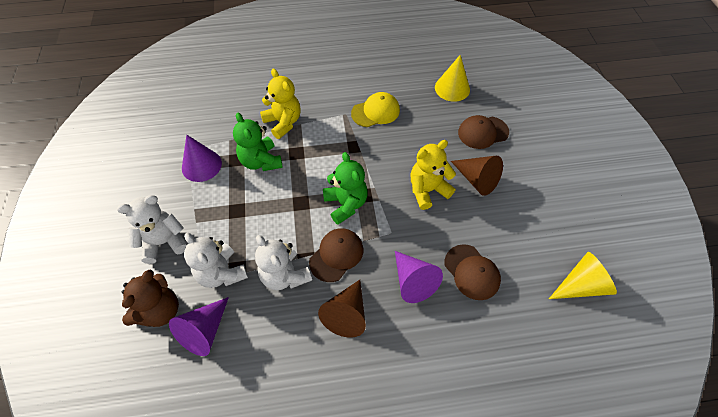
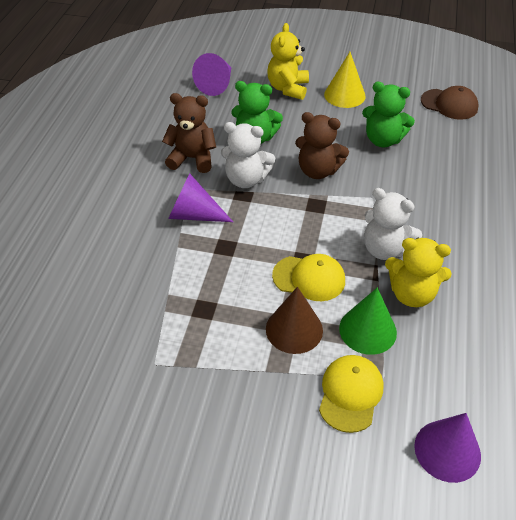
brown cap: 3 -> 1
brown cone: 2 -> 1
brown teddy bear: 1 -> 2
green cone: 0 -> 1
white teddy bear: 3 -> 2
yellow cap: 1 -> 2
yellow cone: 2 -> 1

